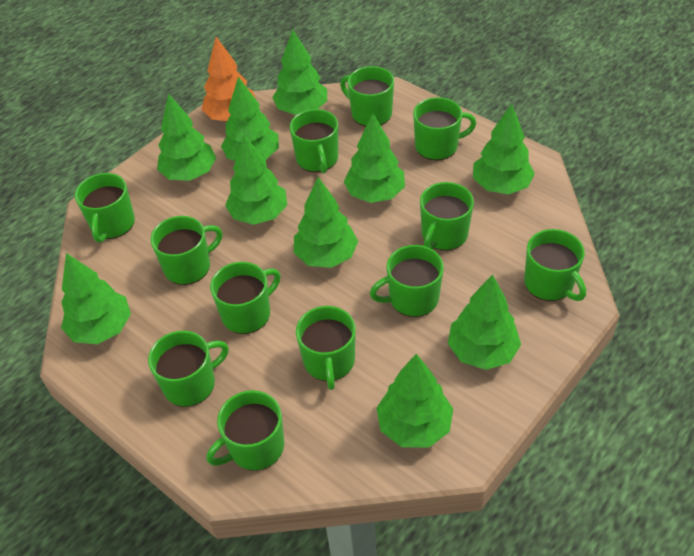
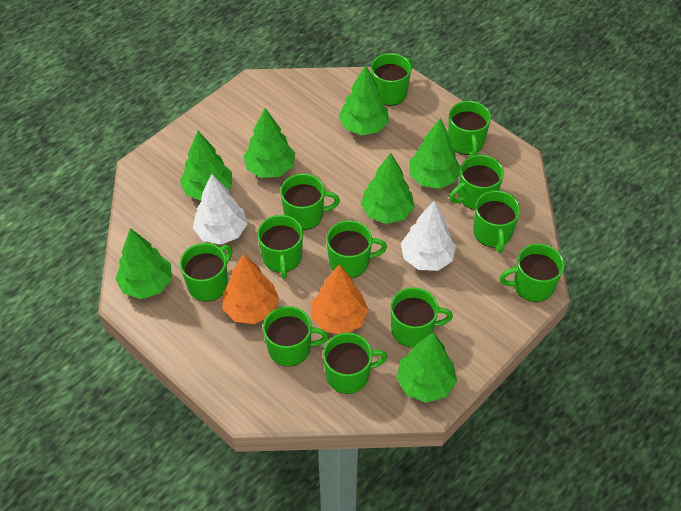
green tree: 10 -> 7
orange tree: 1 -> 2
white tree: 0 -> 2

